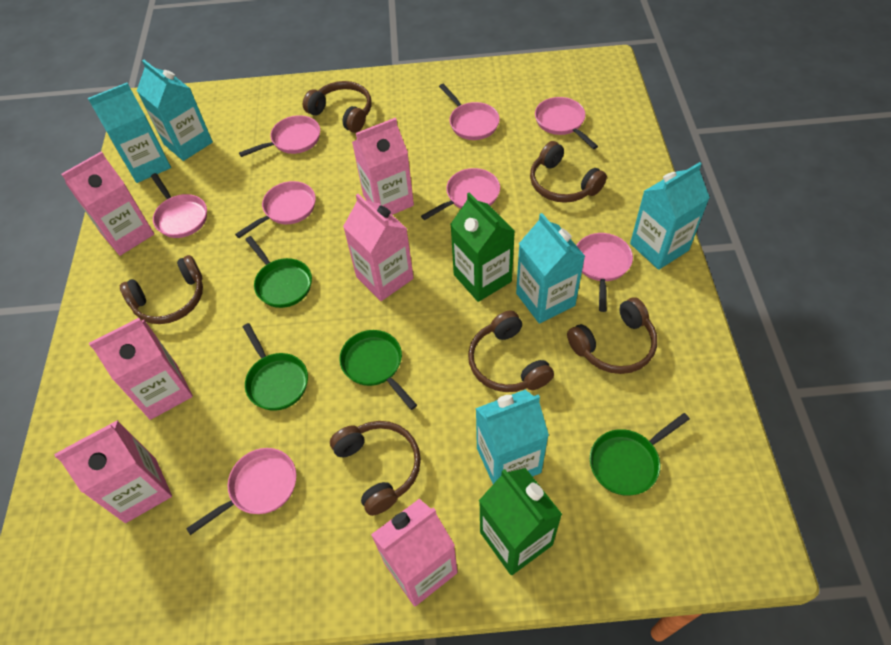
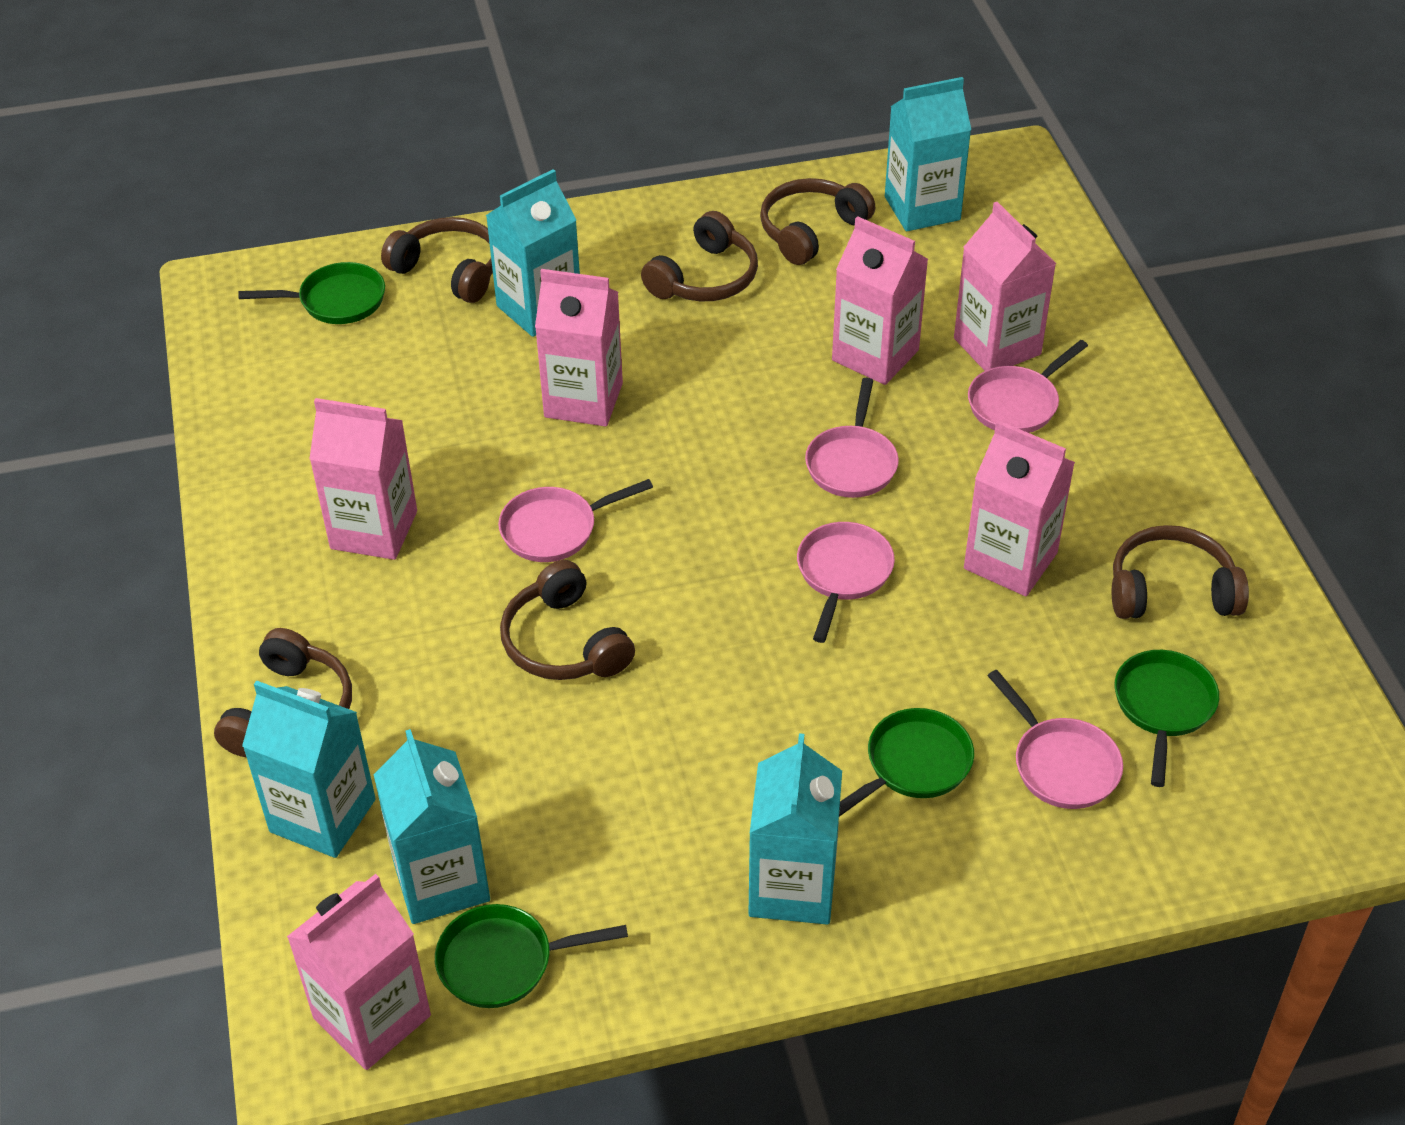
green carton: 2 -> 0
pink pan: 8 -> 5

